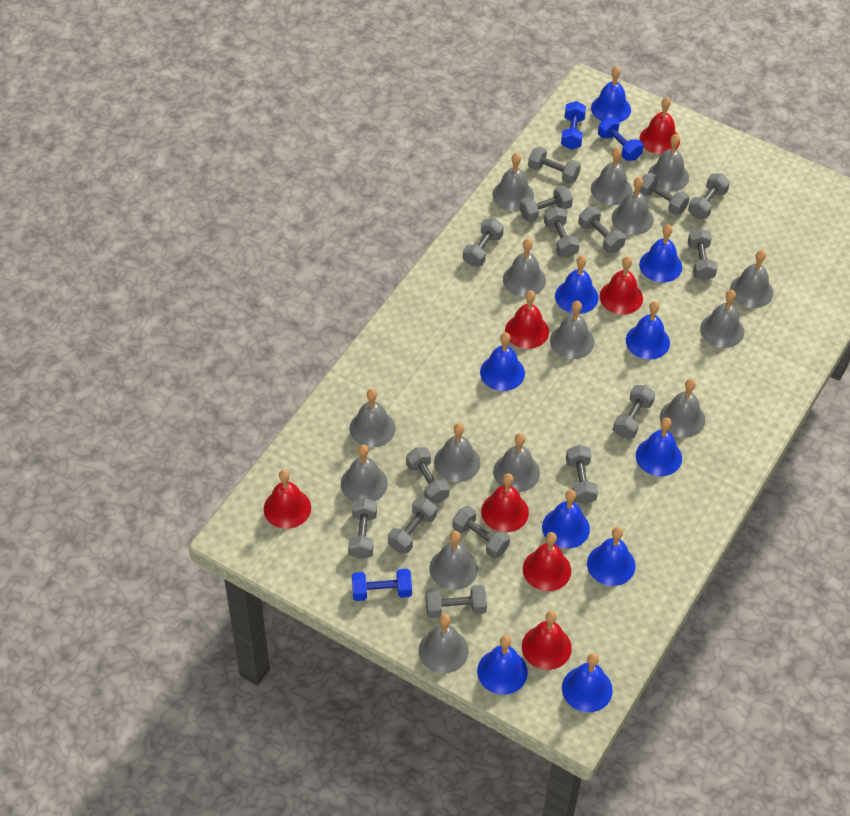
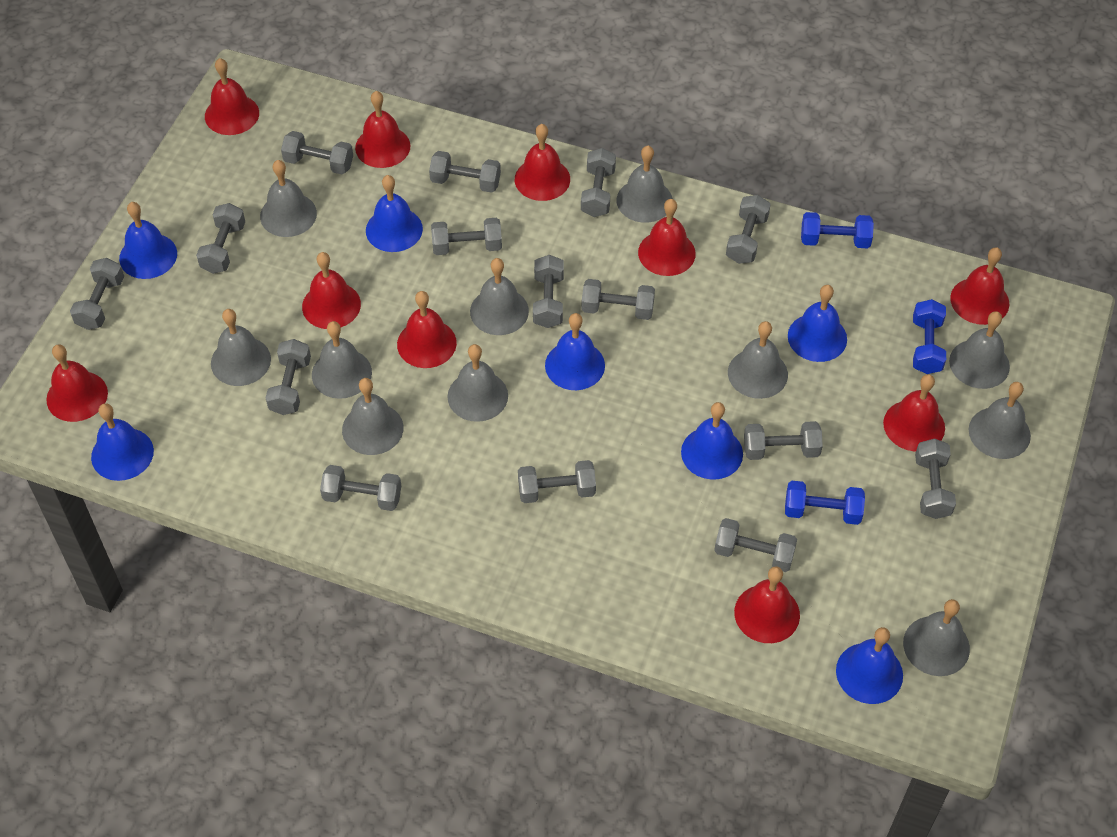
blue bell: 10 -> 7
grey bell: 15 -> 11
red bell: 7 -> 10

